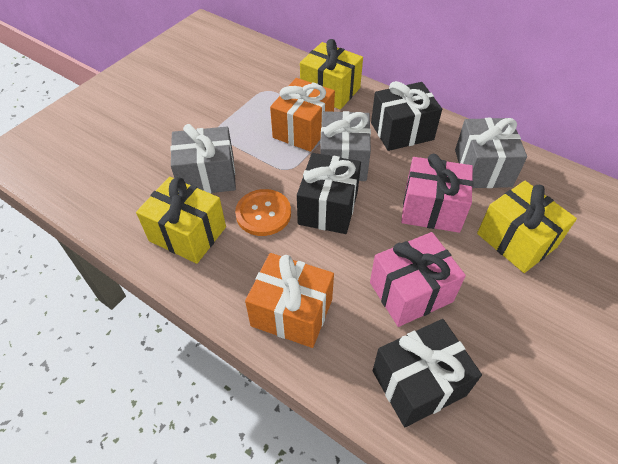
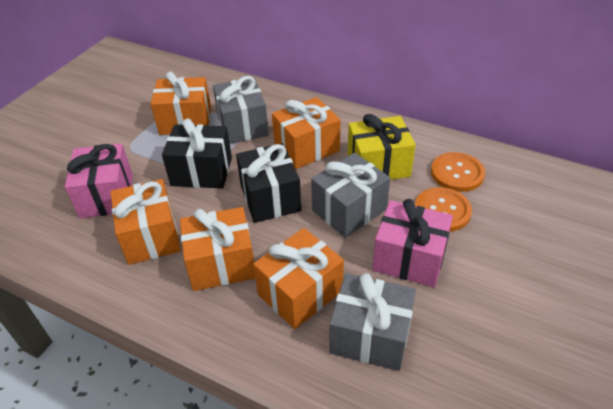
black gift: 3 -> 2
orange button: 1 -> 2
orange gift: 2 -> 5
yellow gift: 3 -> 1

